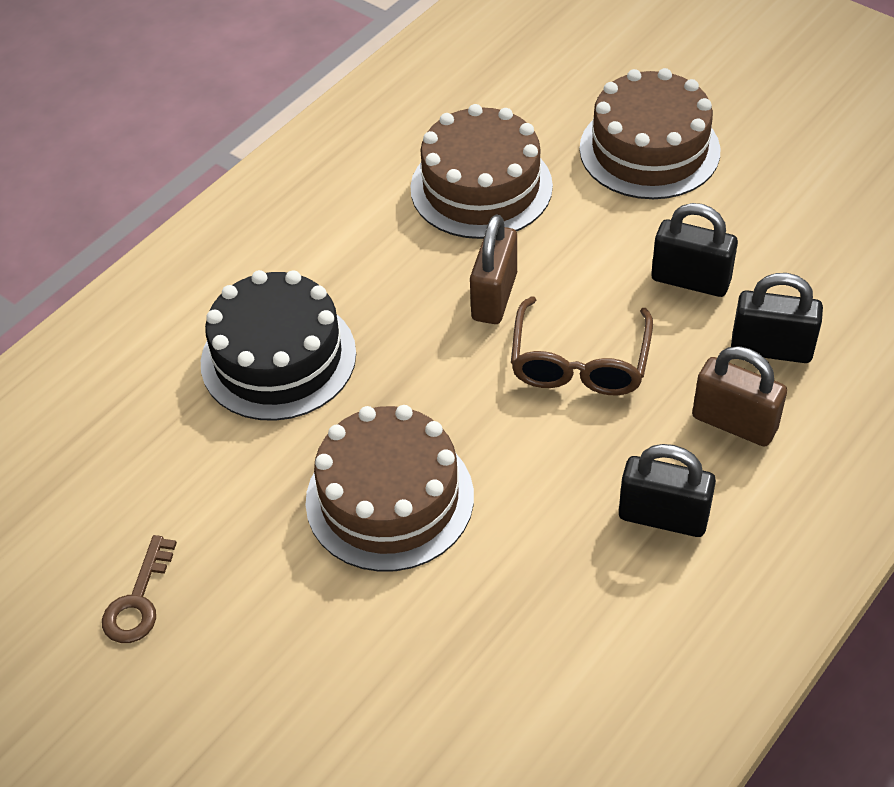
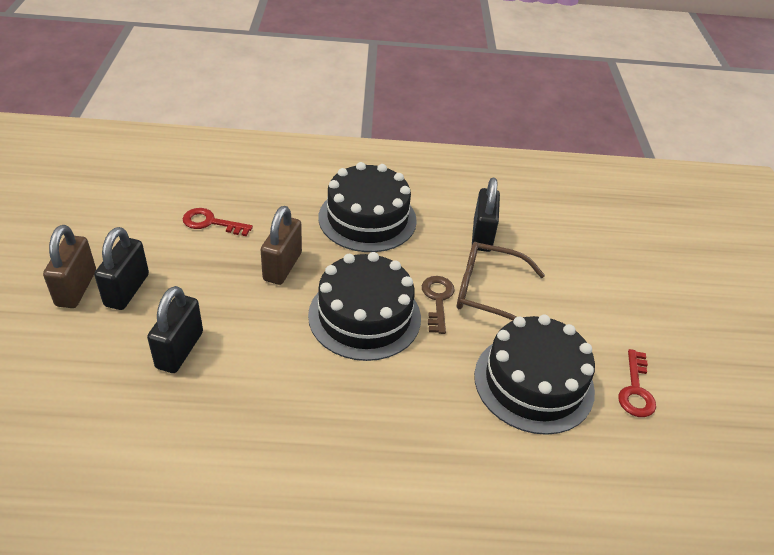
black cake: 1 -> 3
brown cake: 3 -> 0
red key: 0 -> 2

